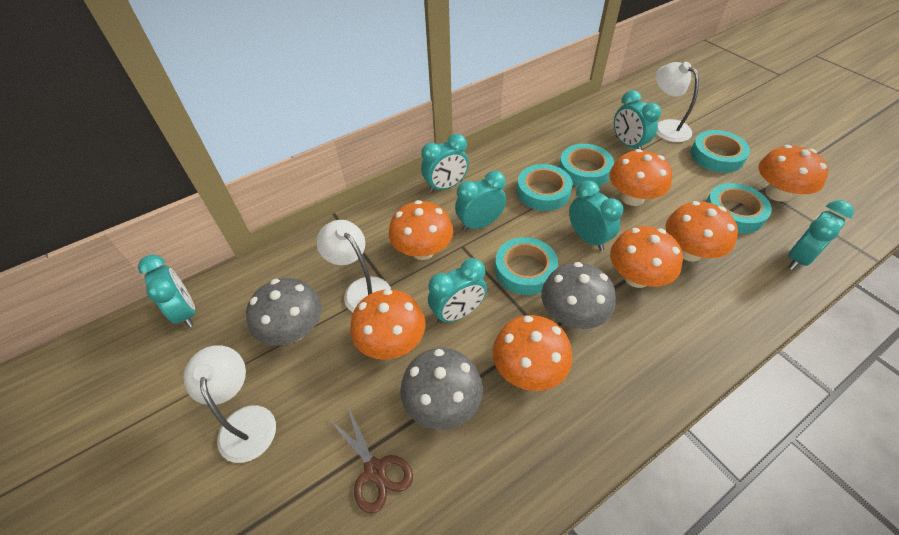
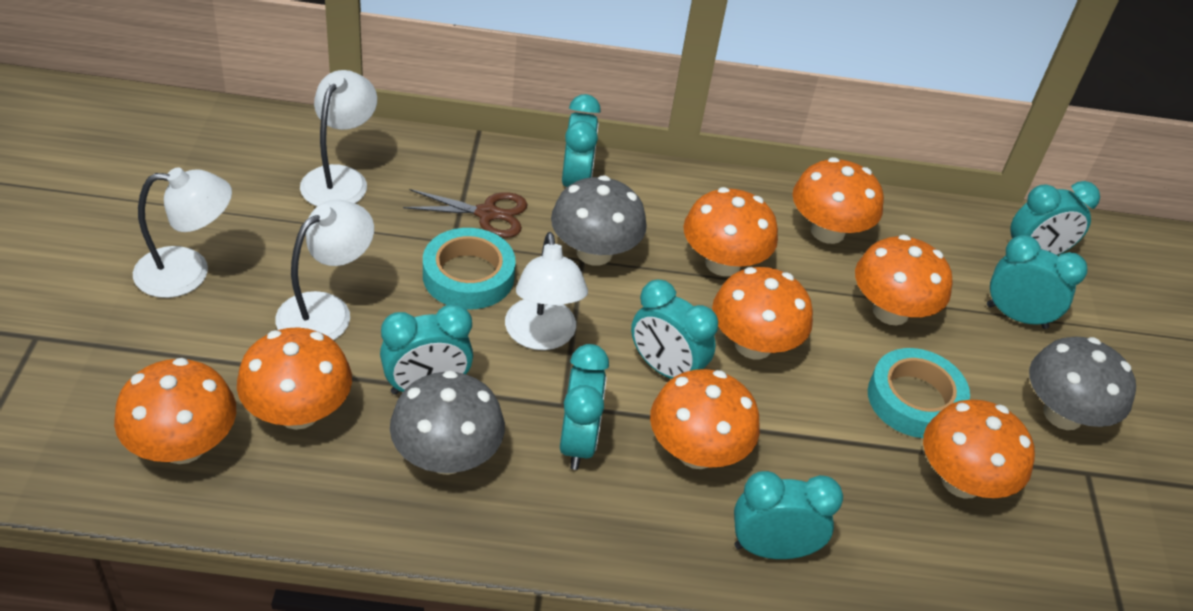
orange mushroom: 7 -> 8
turquoise tape: 5 -> 2
white lamp: 3 -> 4

